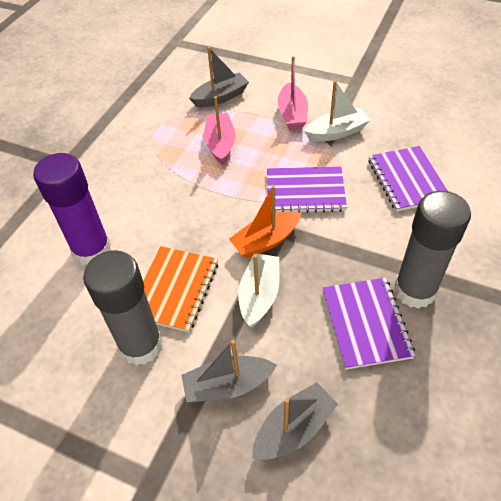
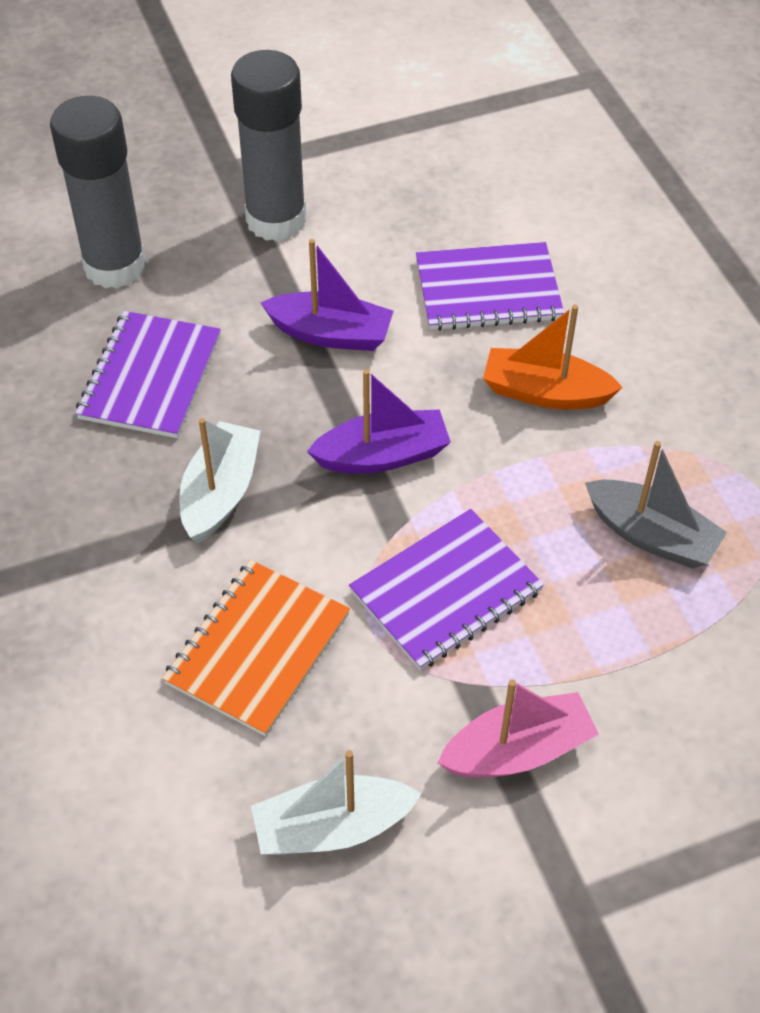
grey boat: 3 -> 1
pink boat: 2 -> 1
purple boat: 0 -> 2
purple glue stick: 1 -> 0

